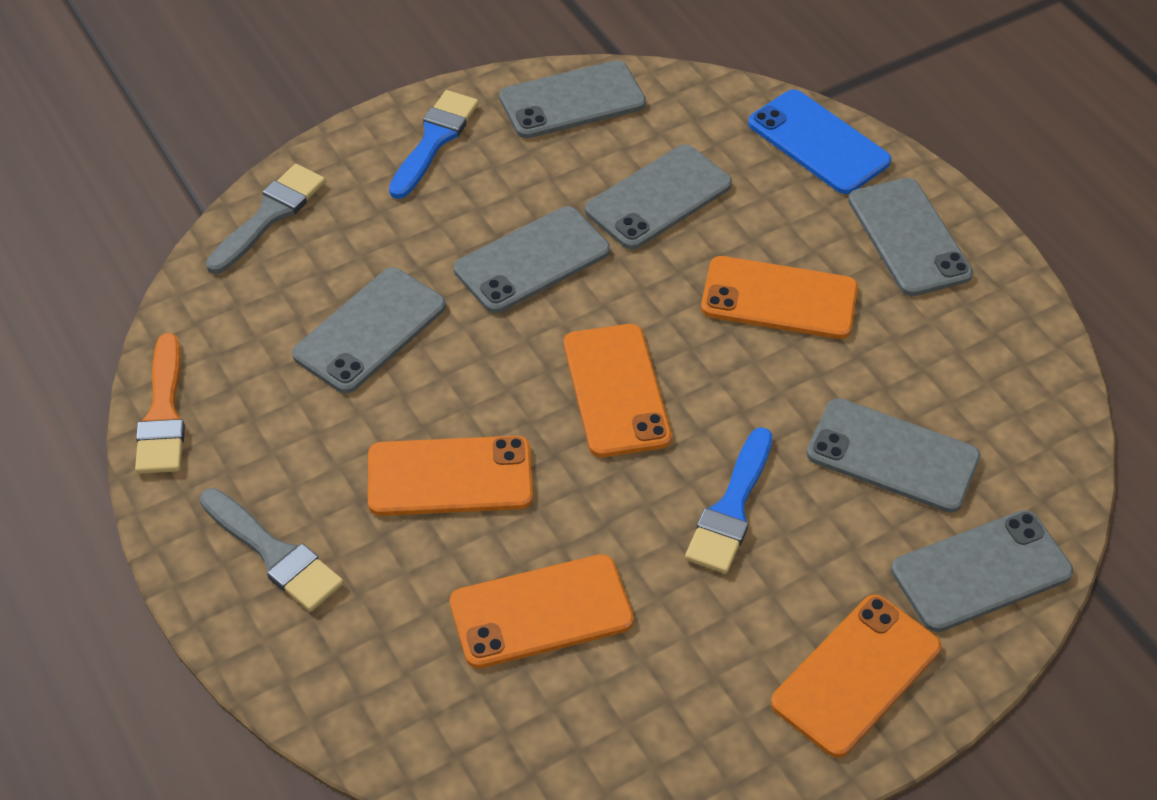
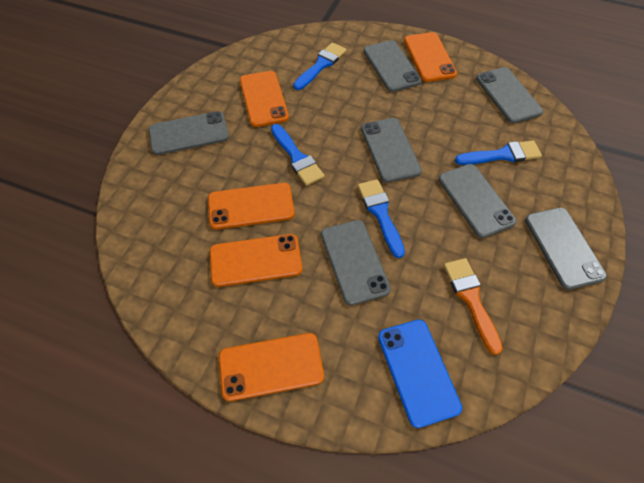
blue brush: 2 -> 4
grey brush: 2 -> 0

